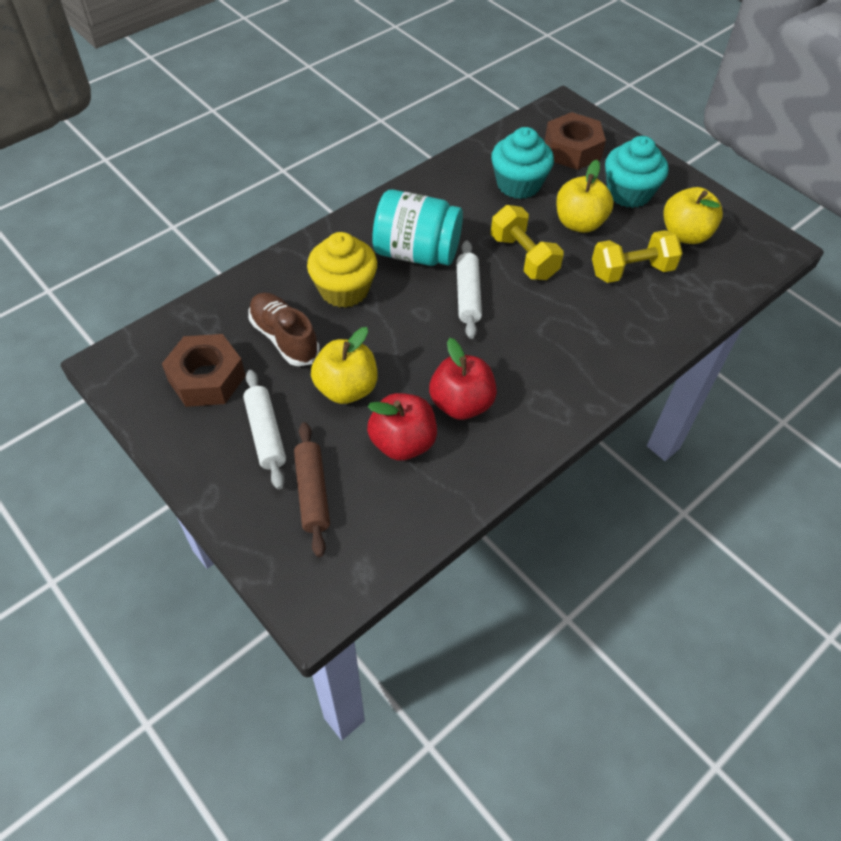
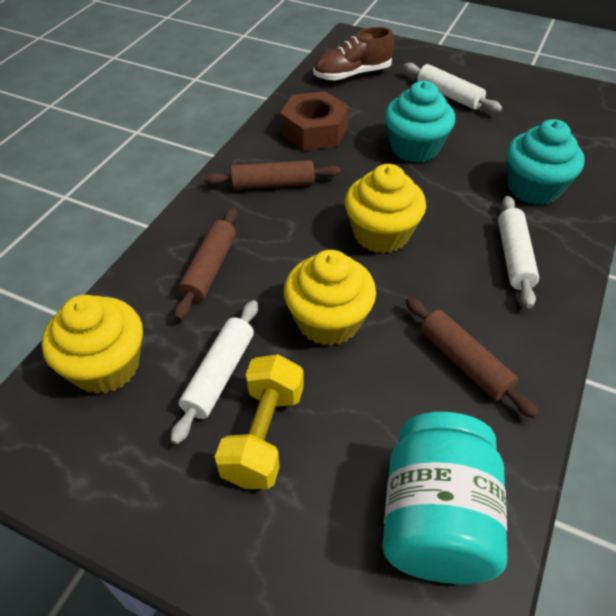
brown nut: 2 -> 1
brown rolling pin: 1 -> 3
red apple: 2 -> 0
white rolling pin: 2 -> 3
yellow apple: 3 -> 0
yellow cupcake: 1 -> 3
yellow dumbbell: 2 -> 1

